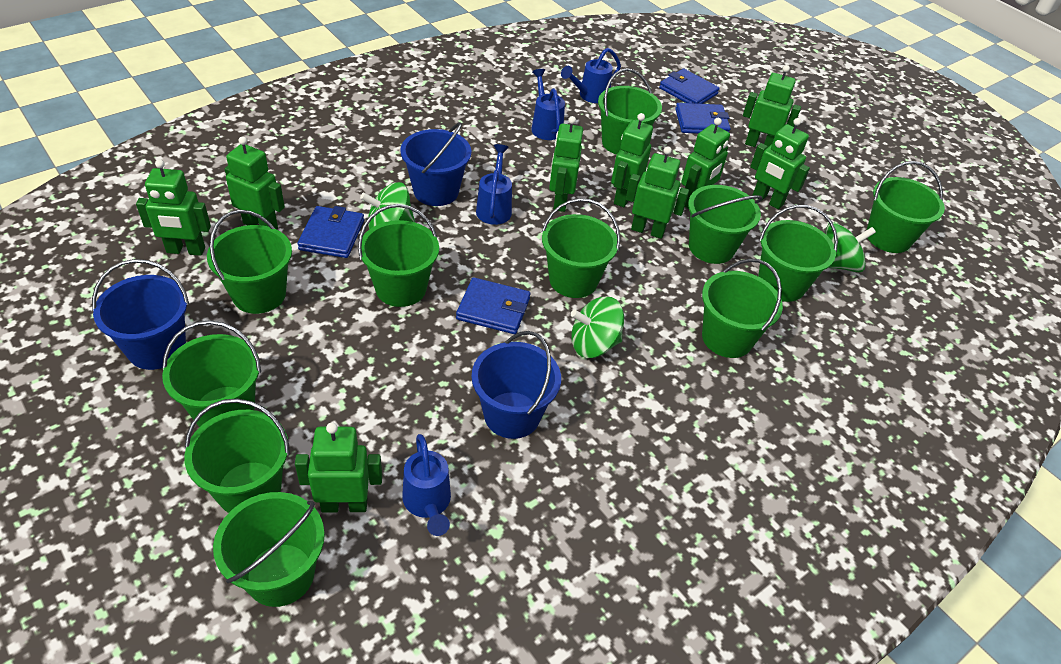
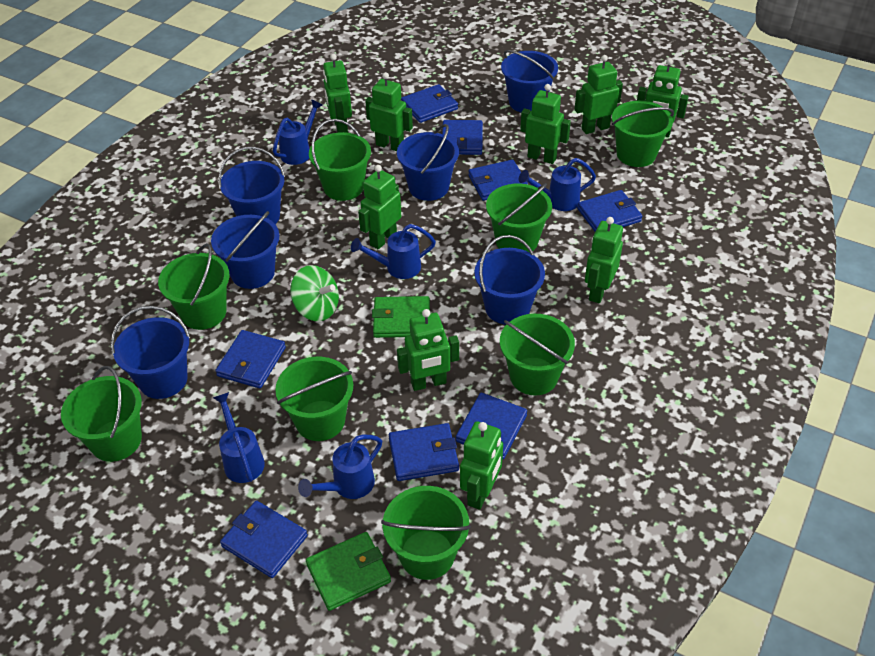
blue bucket: 3 -> 6
blue wallet: 4 -> 8
blue watering can: 4 -> 5
green bucket: 11 -> 8
green spinning top: 3 -> 1
green wallet: 0 -> 2

